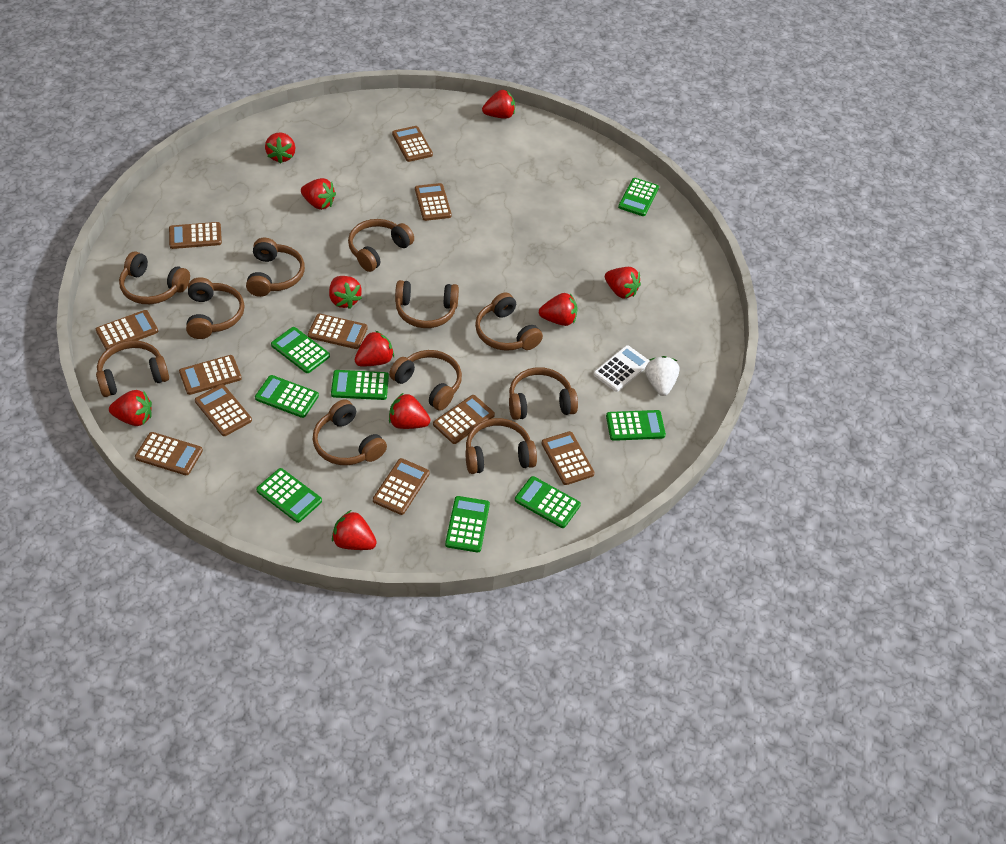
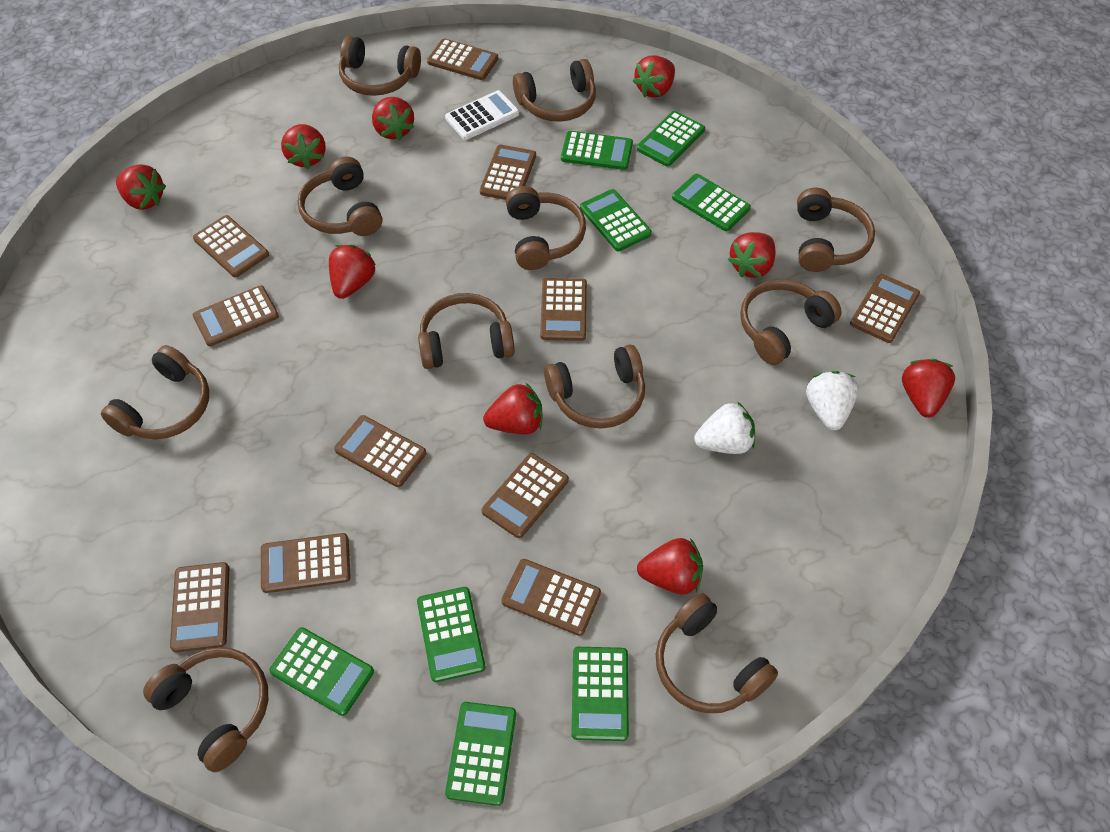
red strawberry: 10 -> 9
white strawberry: 1 -> 2

